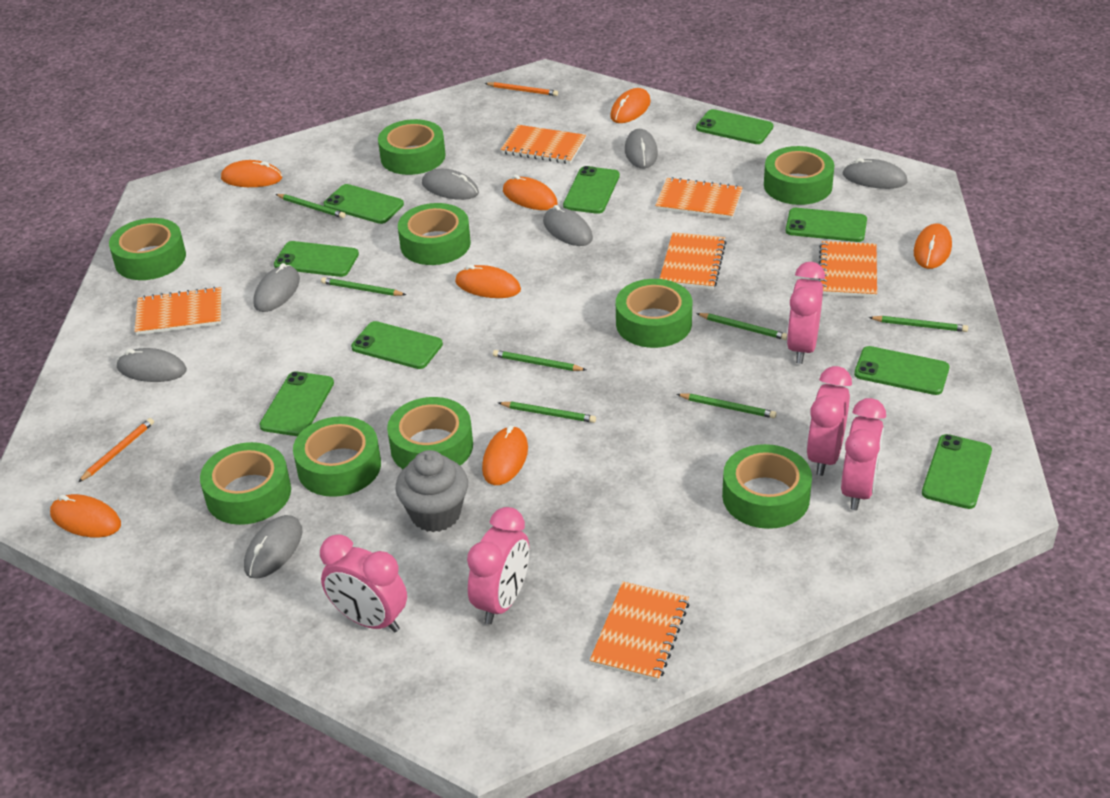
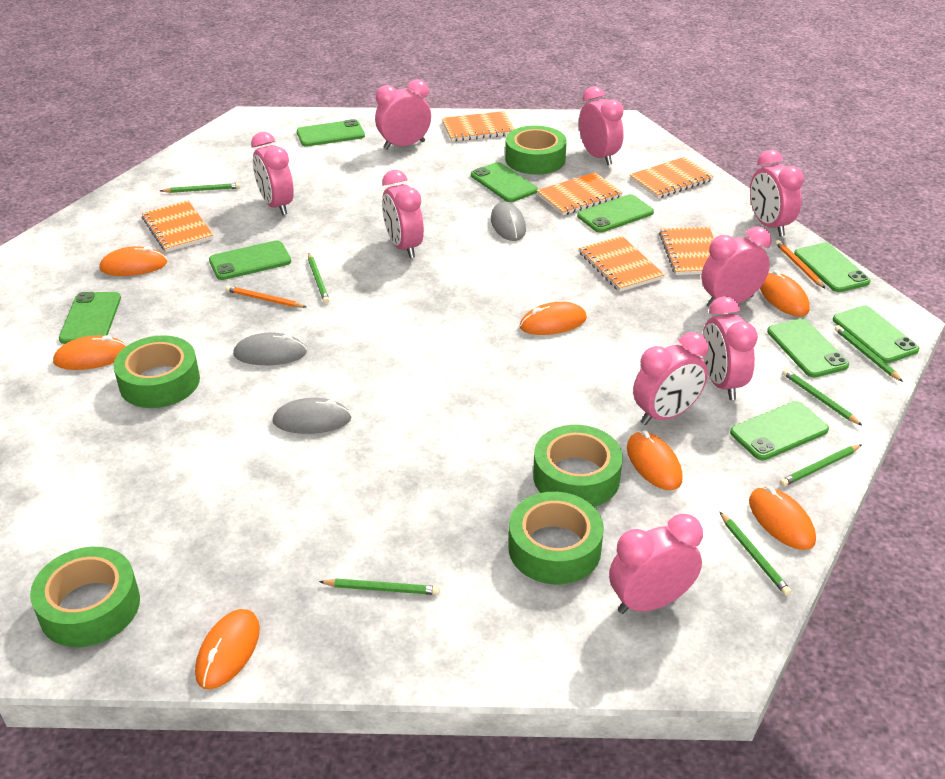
green tape: 9 -> 5
grey cupcake: 1 -> 0
grey mouse: 7 -> 3
pink clock: 5 -> 9

